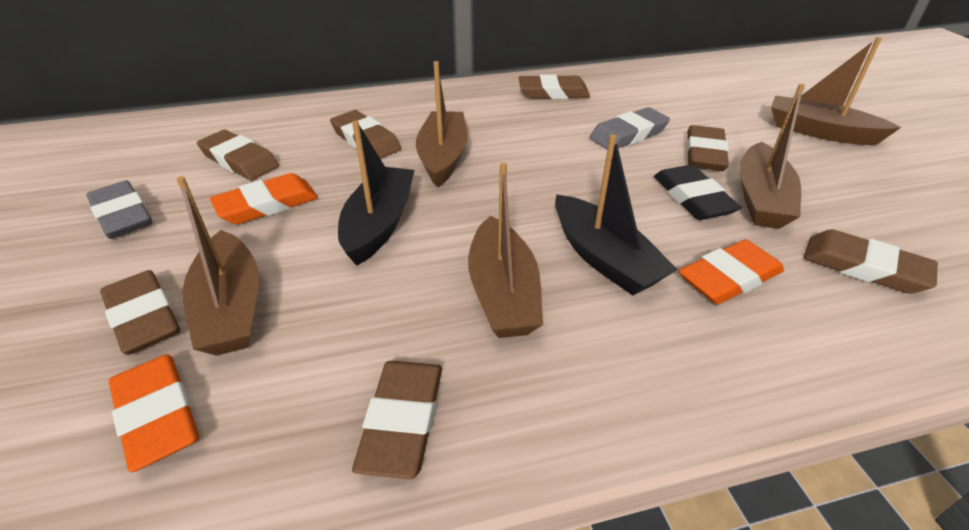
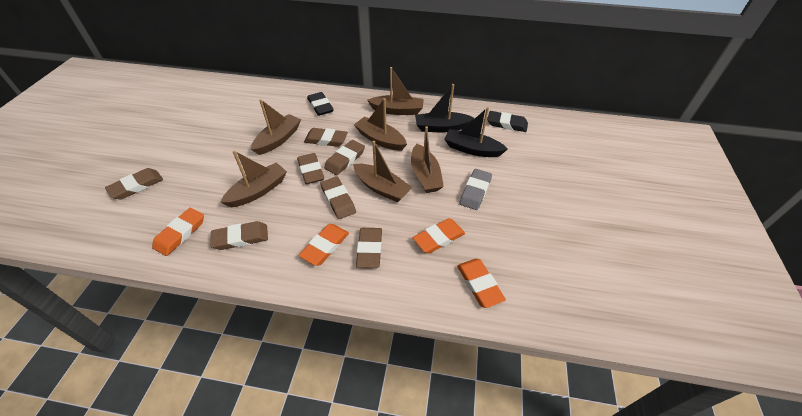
black eraser: 1 -> 2
brown boat: 5 -> 6
grey eraser: 2 -> 1
orange eraser: 3 -> 4

